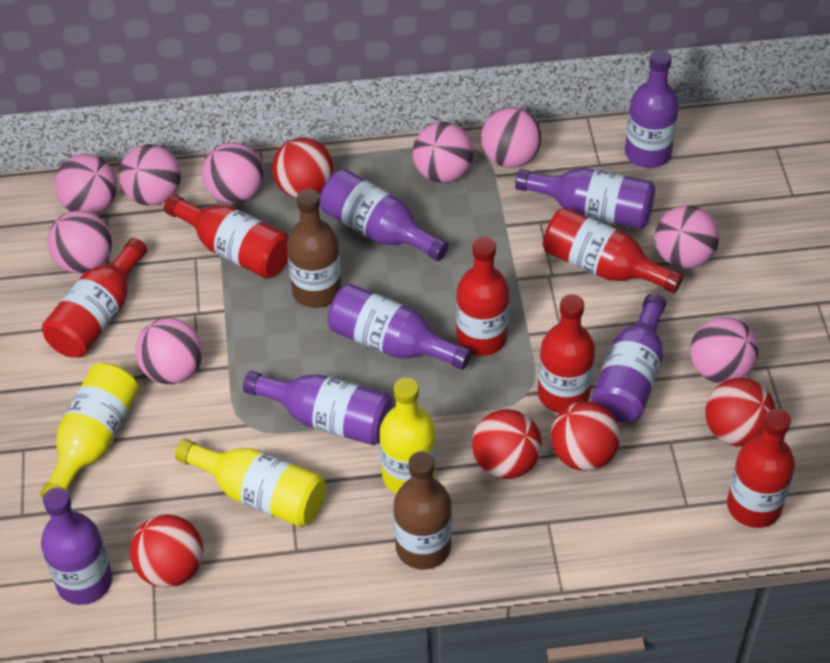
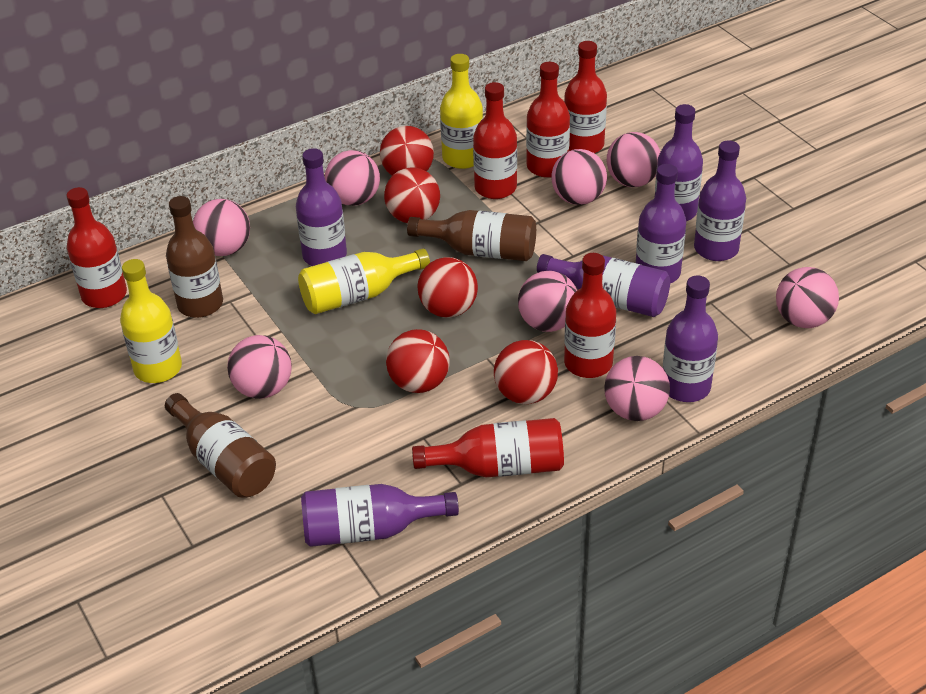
brown bottle: 2 -> 3
pink ball: 9 -> 8

